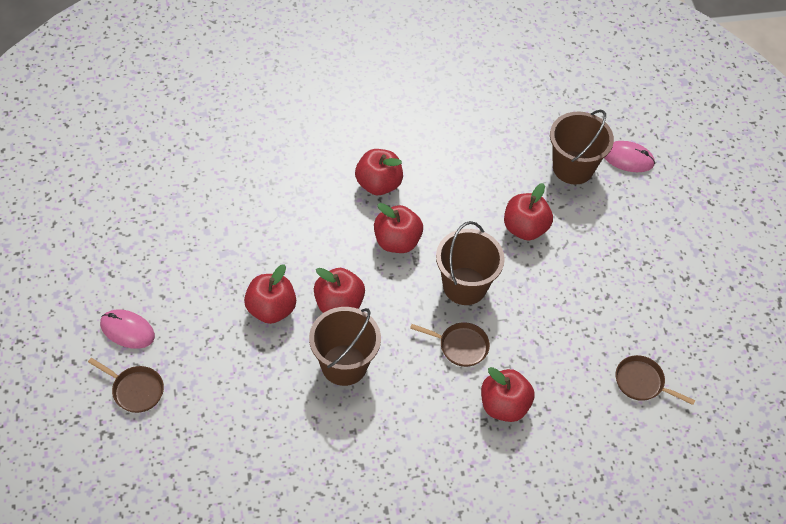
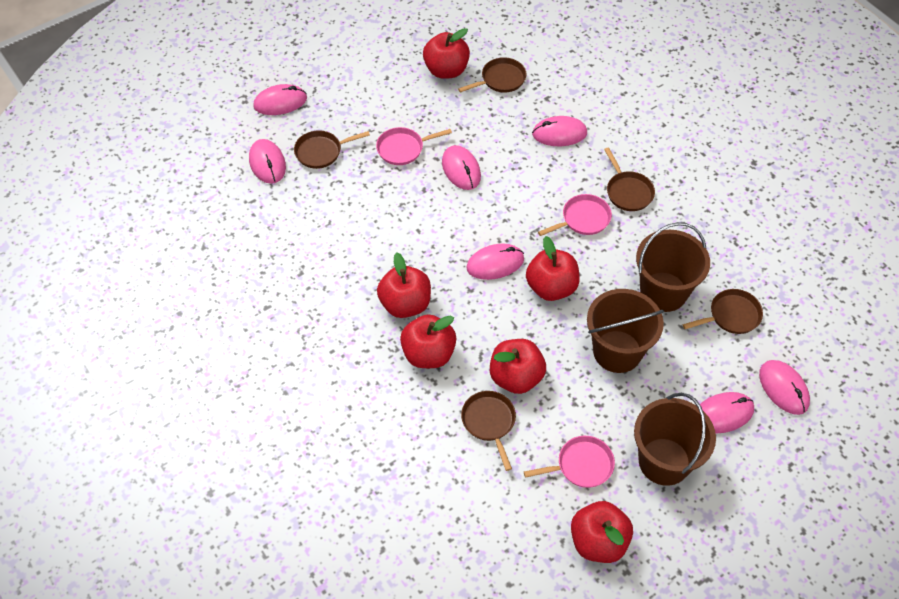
brown pan: 3 -> 5
pink mouse: 2 -> 7
pink pan: 0 -> 3

